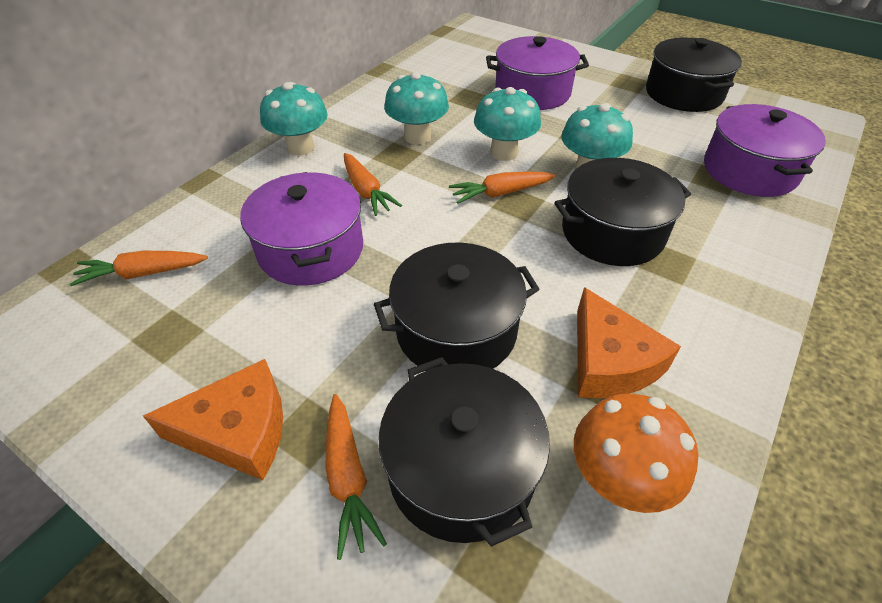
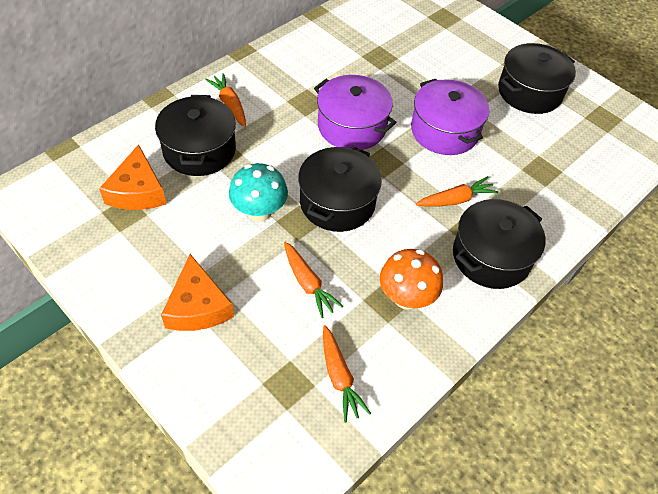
purple pot: 3 -> 2
turquoise mushroom: 4 -> 1

